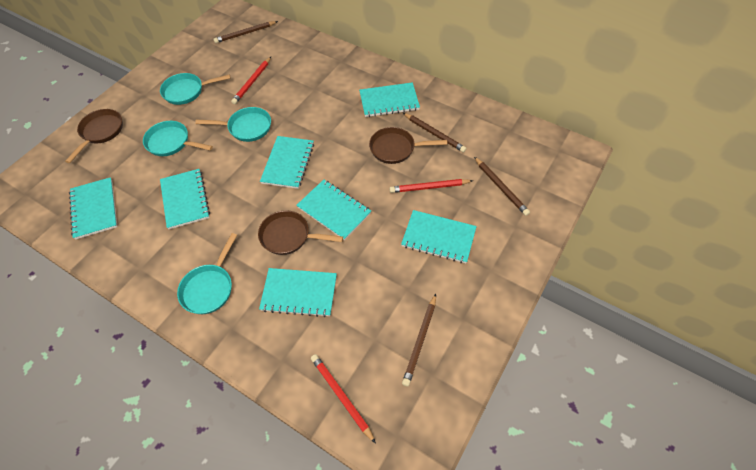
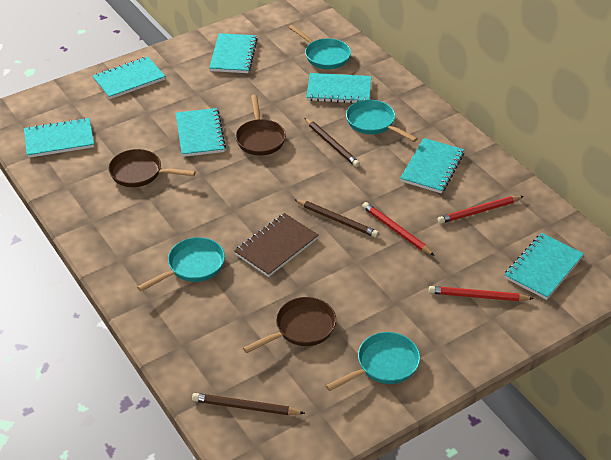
brown notebook: 0 -> 1
brown pencil: 4 -> 3

